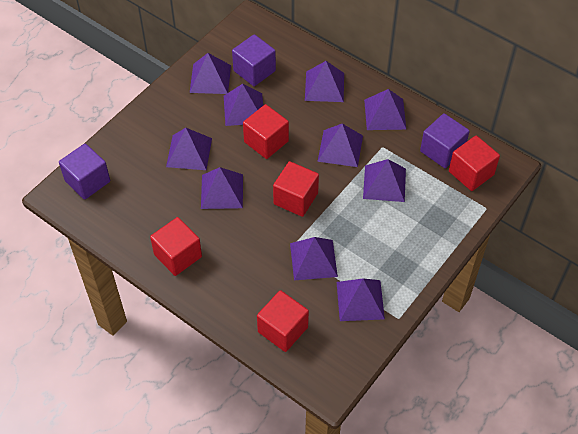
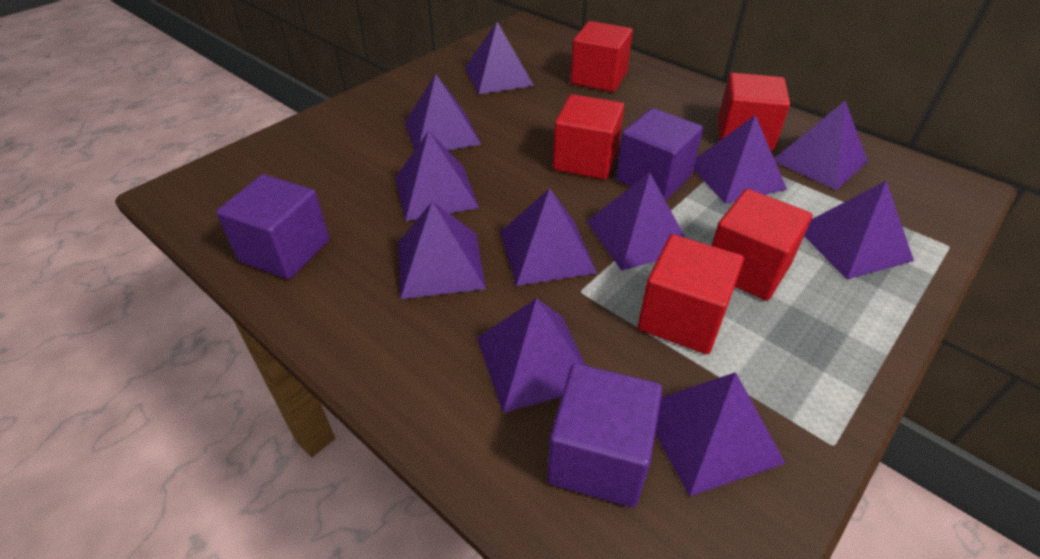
purple pyramid: 10 -> 11

